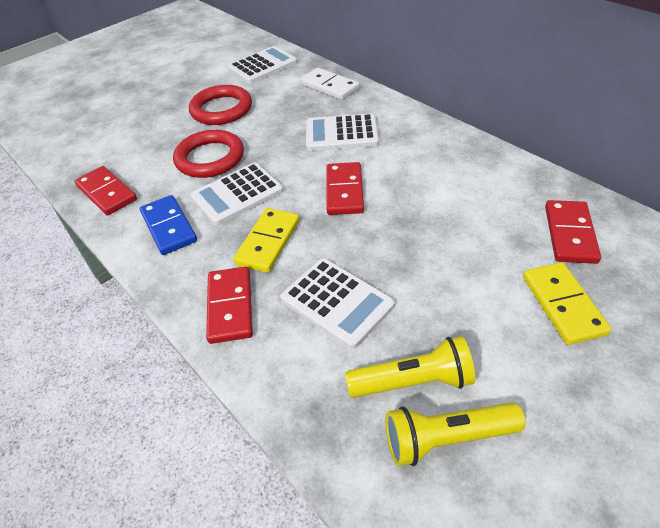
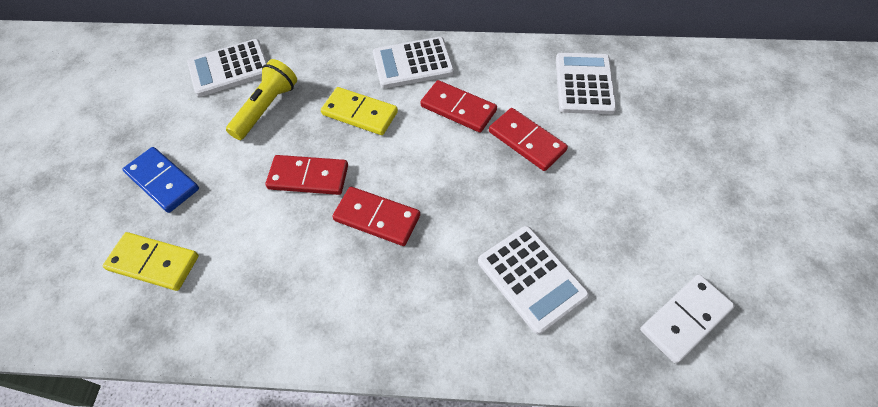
red ring: 2 -> 0
yellow flashlight: 2 -> 1

